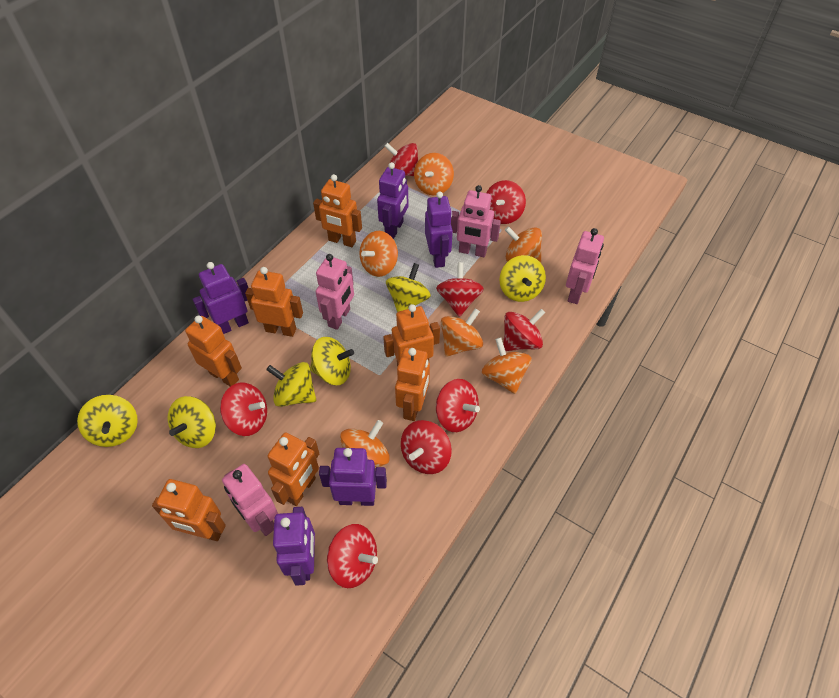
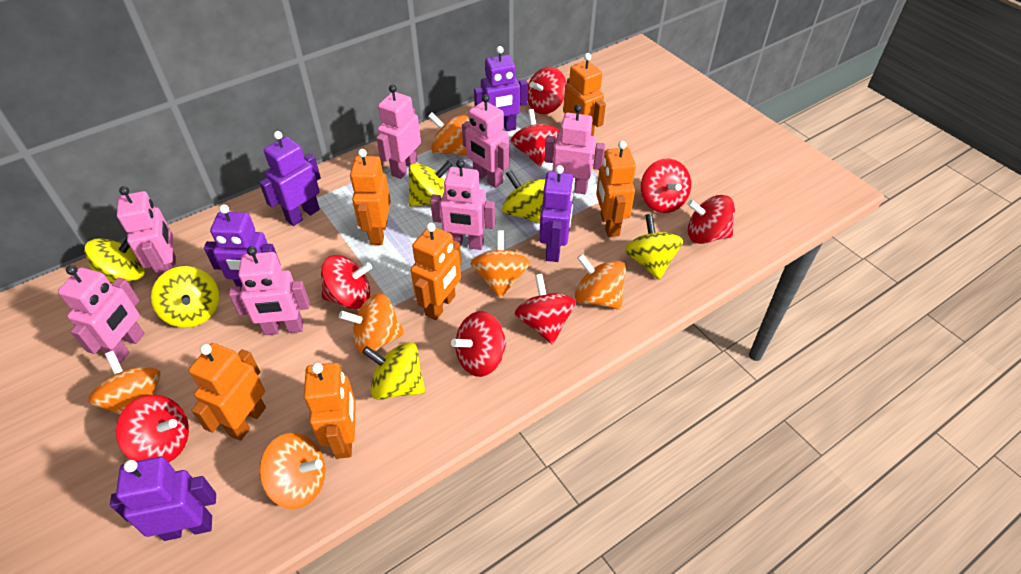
orange robot: 7 -> 6
pink robot: 4 -> 7

